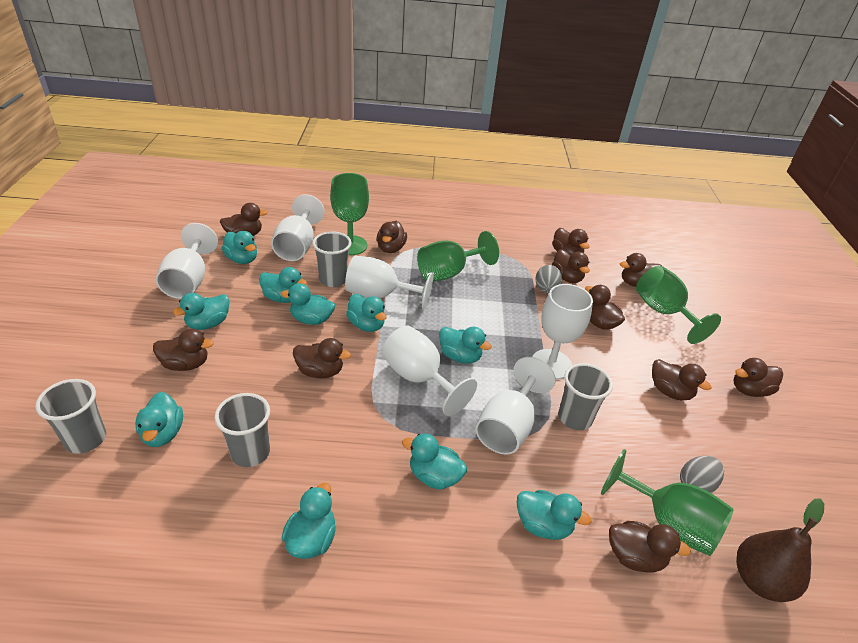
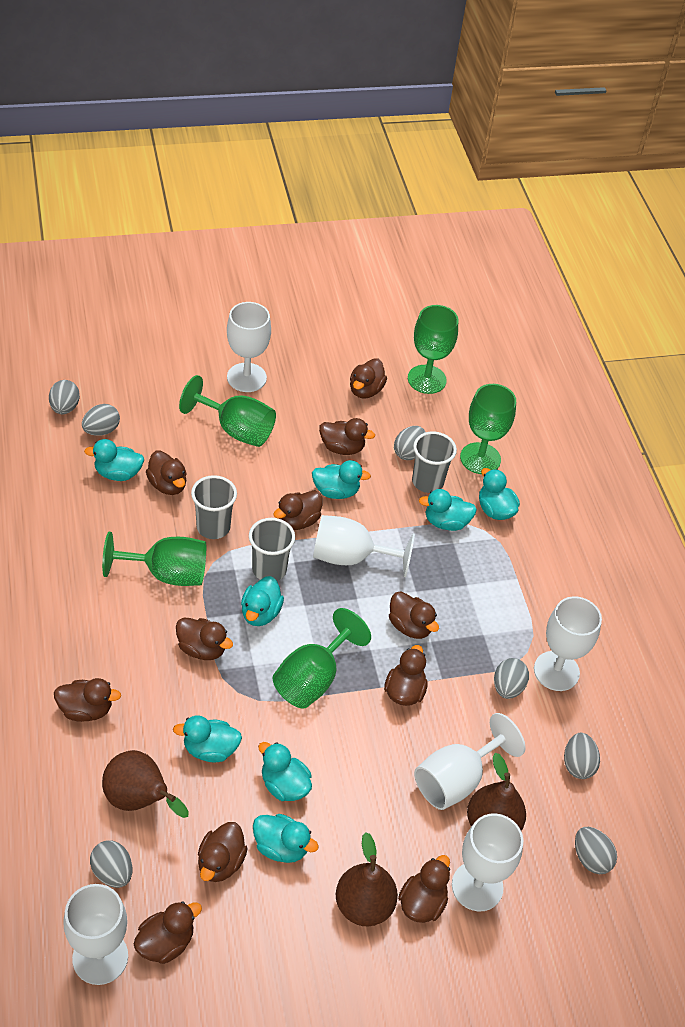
brown pear: 1 -> 3
green goblet: 4 -> 5
grey cup: 4 -> 3
grey egg: 2 -> 7
turquoise duck: 10 -> 8

